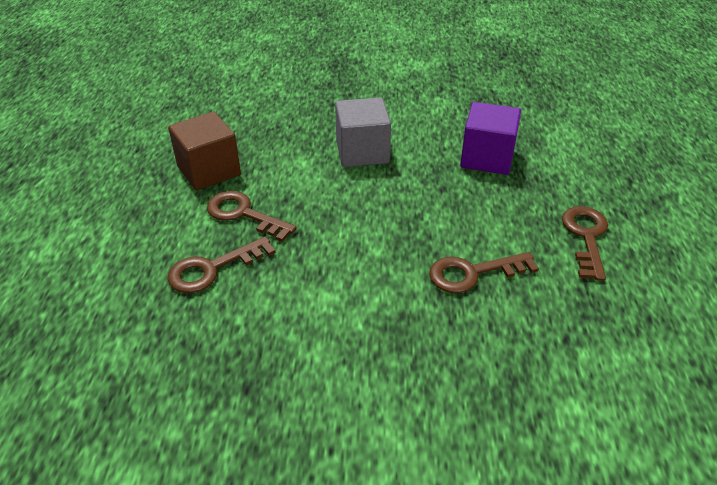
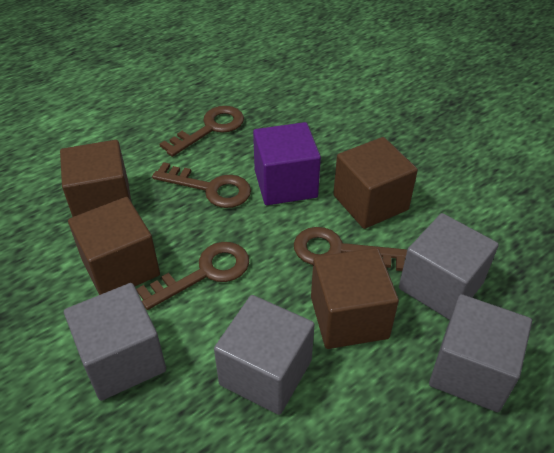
brown cube: 1 -> 4
grey cube: 1 -> 4

